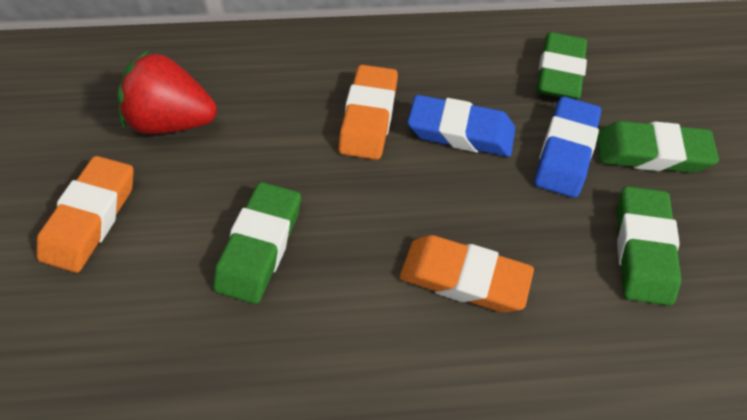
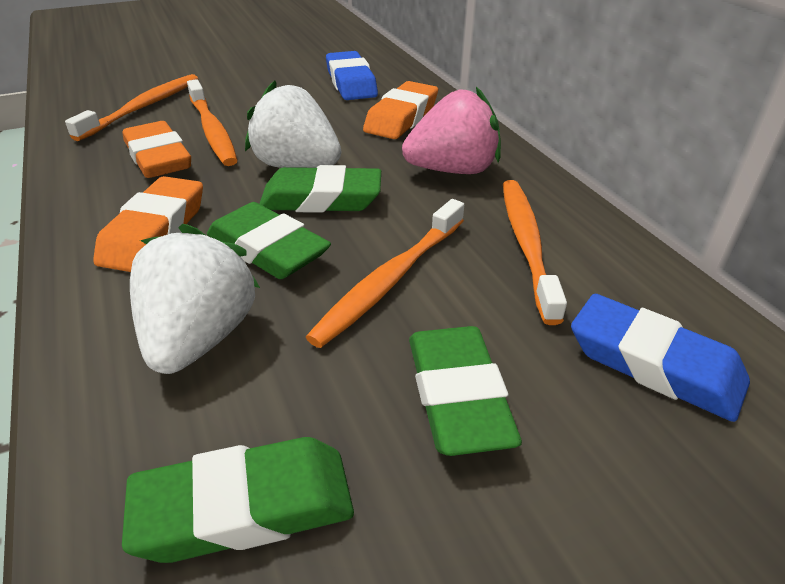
orange toothbrush: 0 -> 4
pink strawberry: 0 -> 1
red strawberry: 1 -> 0
white strawberry: 0 -> 2

